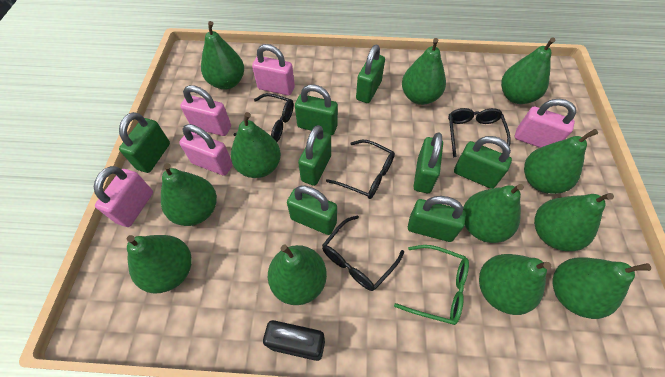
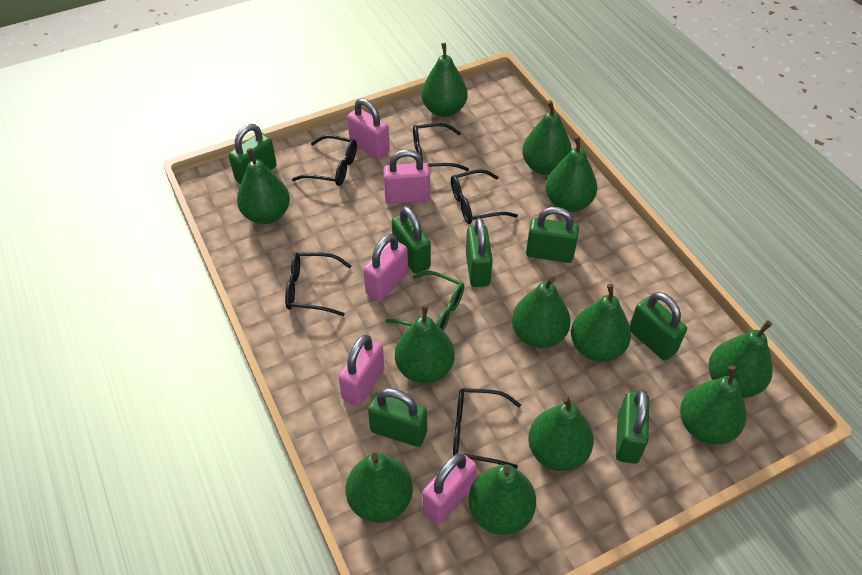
black glasses: 4 -> 5
black padlock: 1 -> 0
green padlock: 8 -> 7

